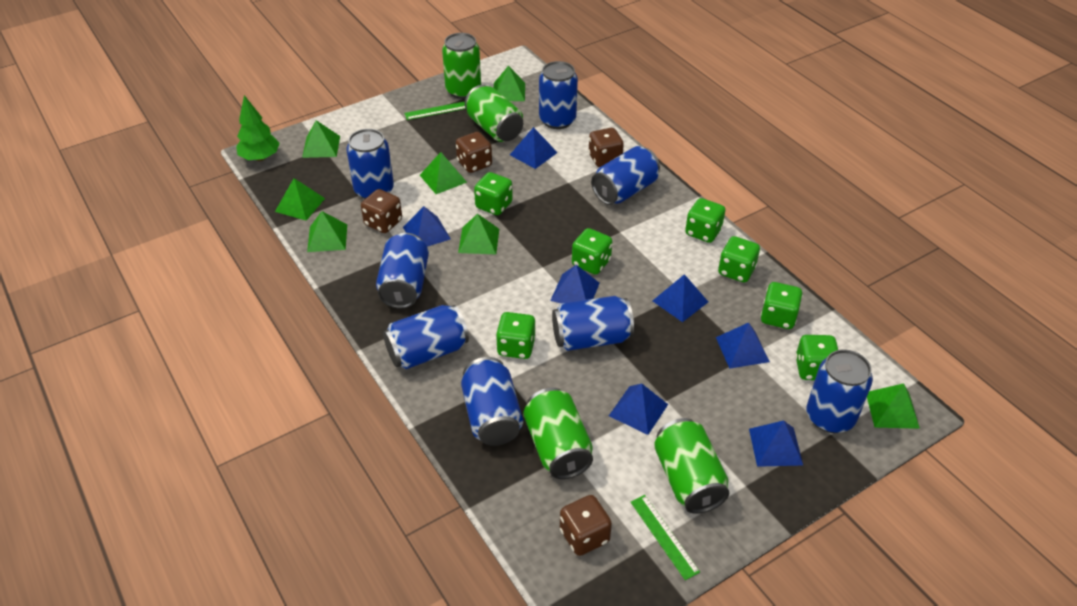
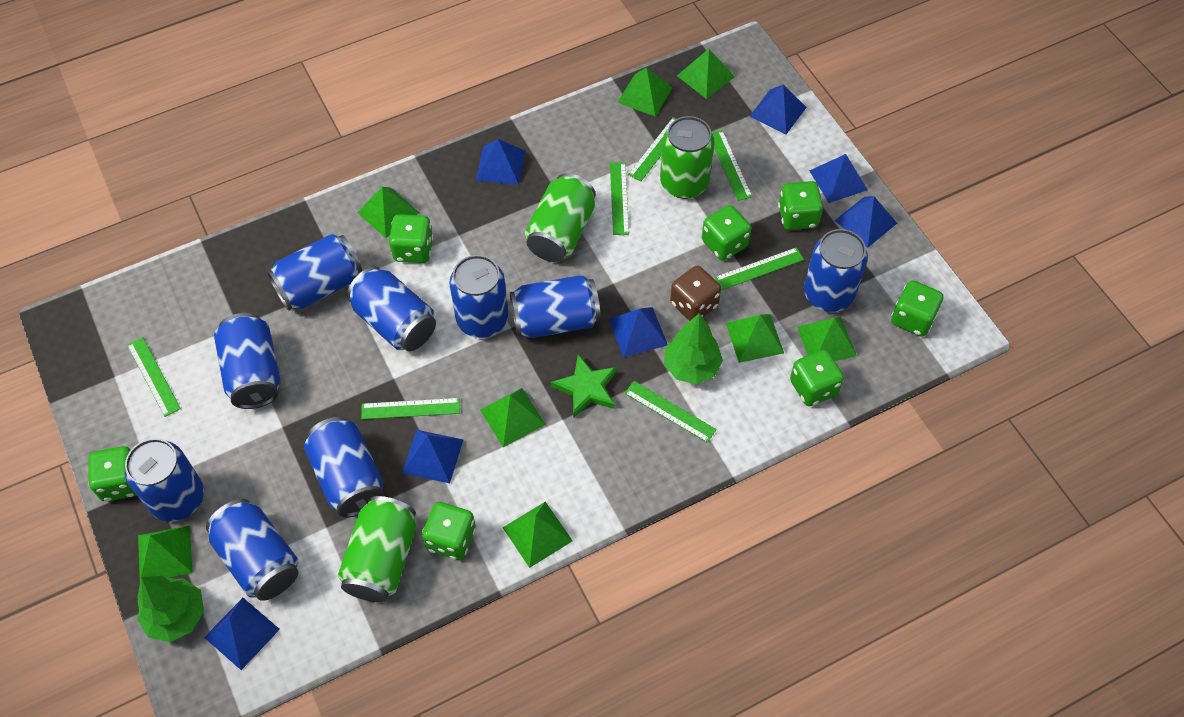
blue can: 8 -> 9
brown dice: 4 -> 1
green can: 4 -> 3
green pyramid: 7 -> 8
green ruler: 2 -> 7
green star: 0 -> 1
green tree: 1 -> 2

